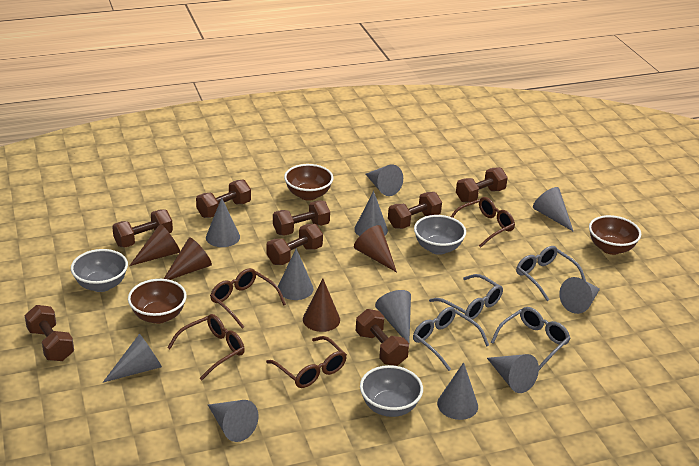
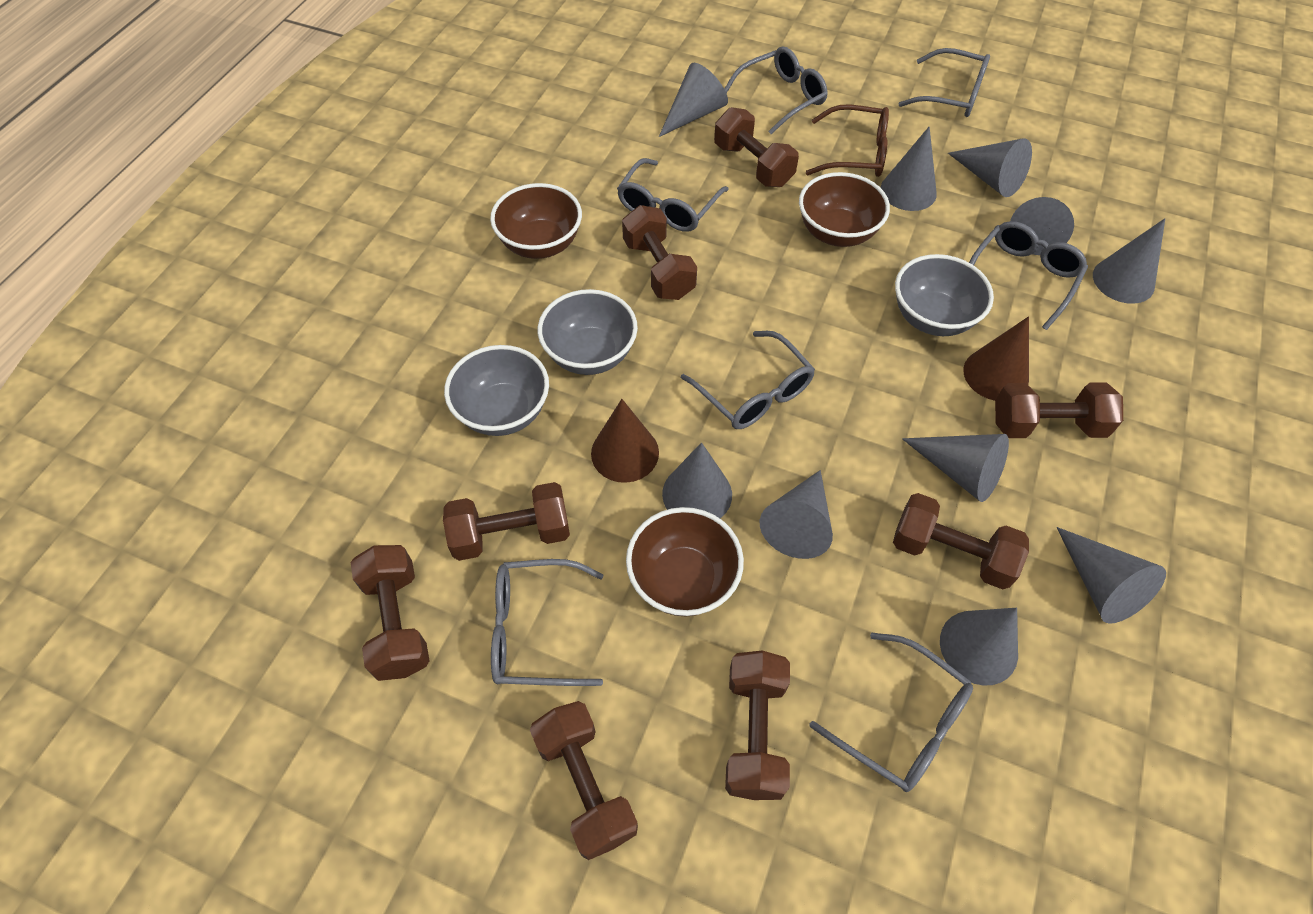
brown cone: 4 -> 2
brown glasses: 4 -> 1
grey cone: 11 -> 10
grey glasses: 4 -> 7

